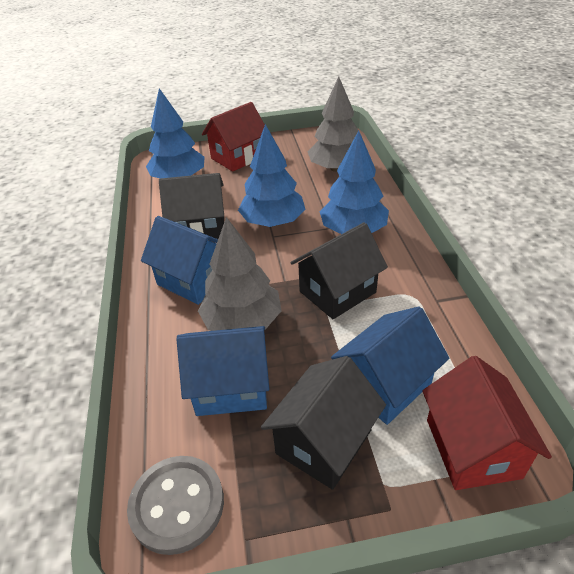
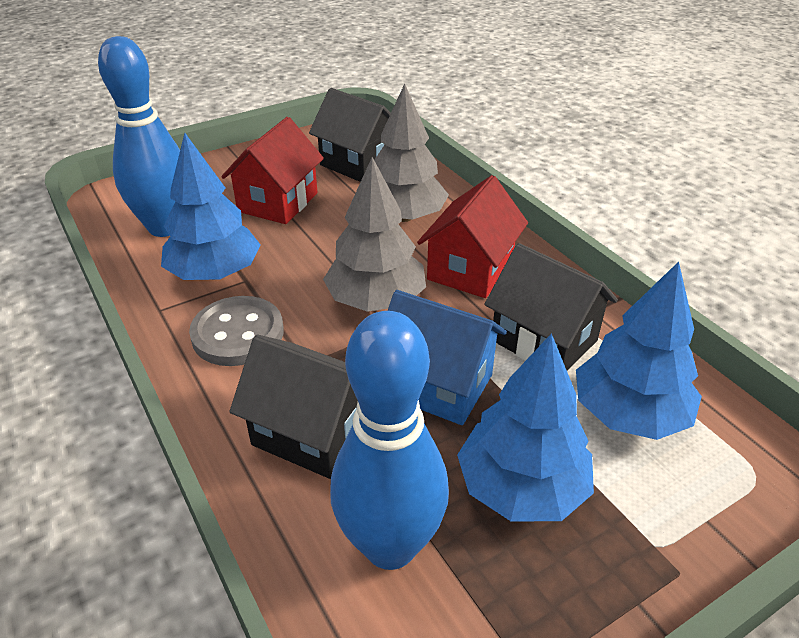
blue bowling pin: 0 -> 2
blue house: 3 -> 1

